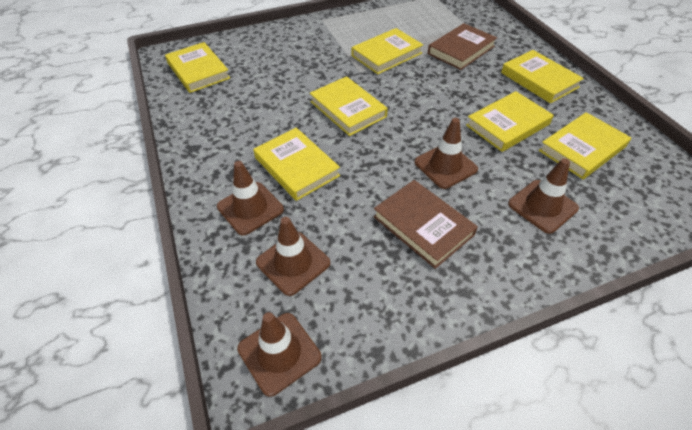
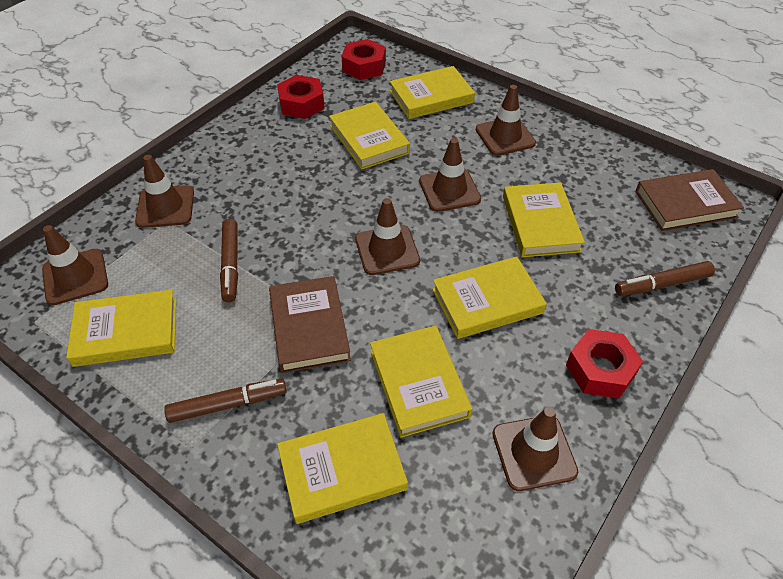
brown marker: 0 -> 3
brown traffic cone: 5 -> 6
red nut: 0 -> 3

